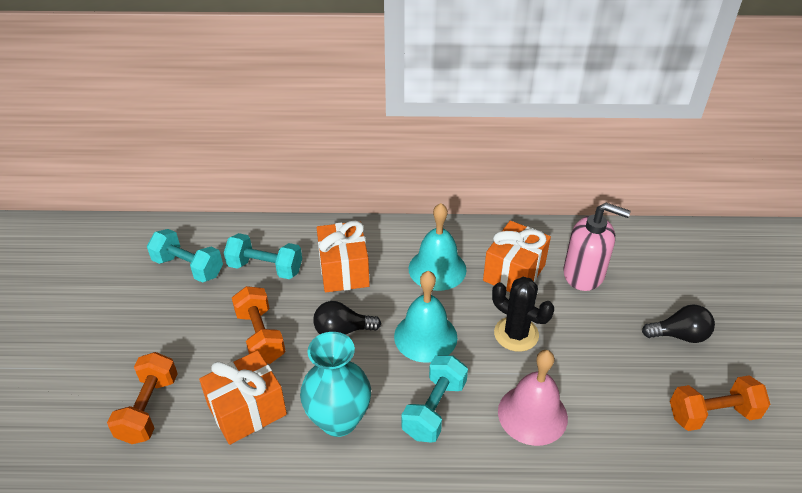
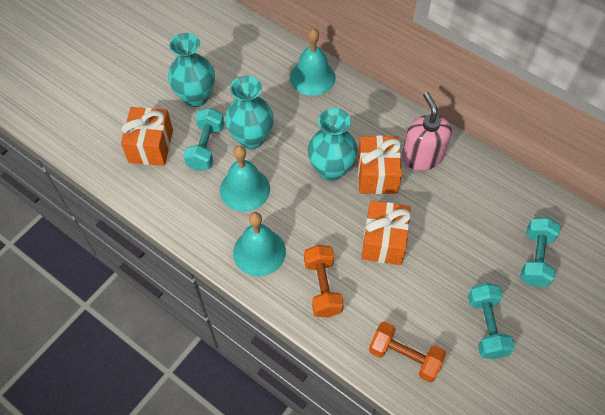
black cactus: 1 -> 0
black light bulb: 2 -> 0
orange dumbbell: 3 -> 2
pink bell: 1 -> 0
turquoise bell: 2 -> 3
turquoise vase: 1 -> 3

